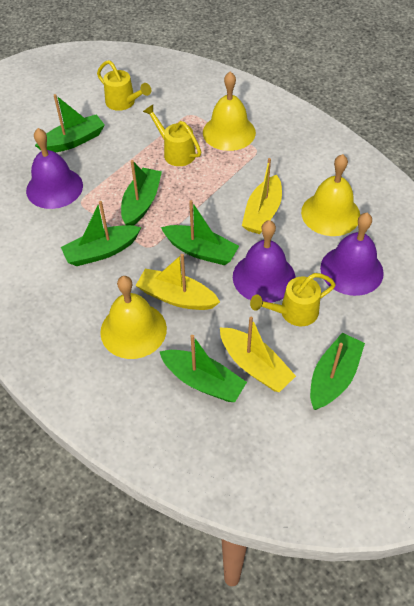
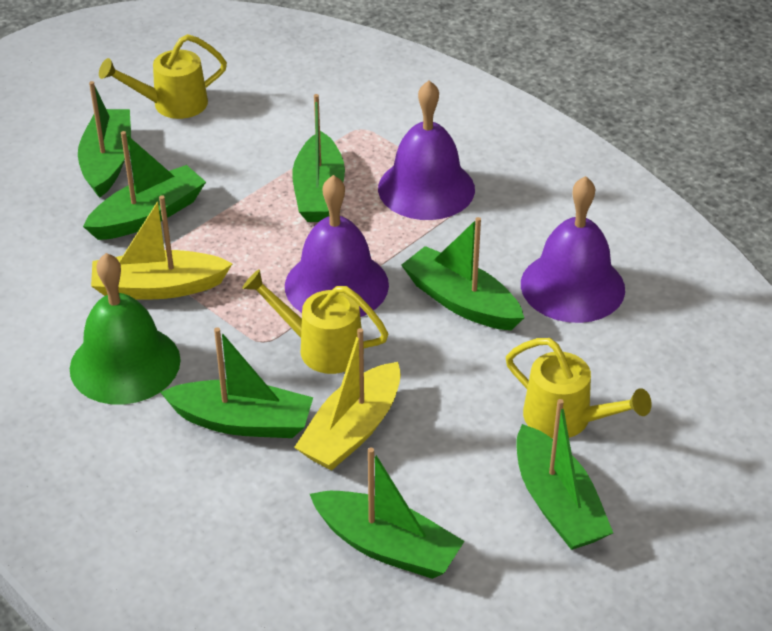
green bell: 0 -> 1
green boat: 6 -> 7
yellow bell: 3 -> 0
yellow boat: 3 -> 2

